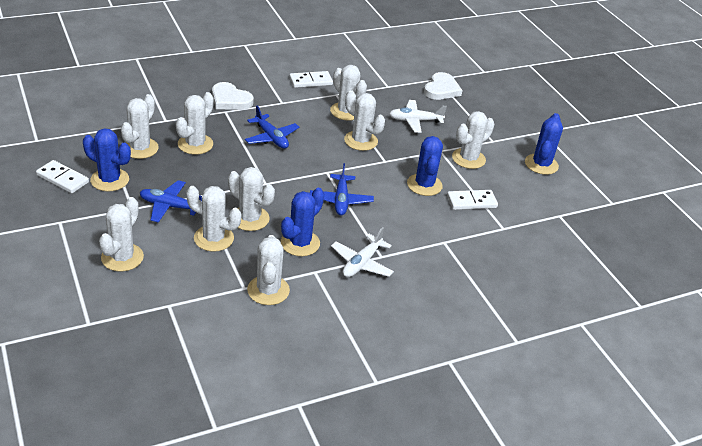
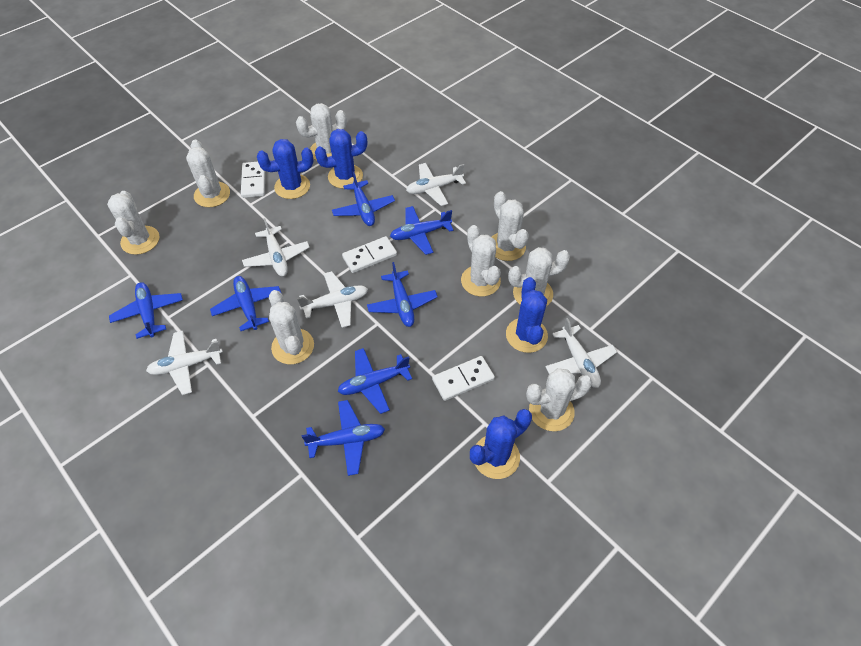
blue plane: 3 -> 7
white cactus: 9 -> 8
white heart: 2 -> 0
white plane: 2 -> 5

